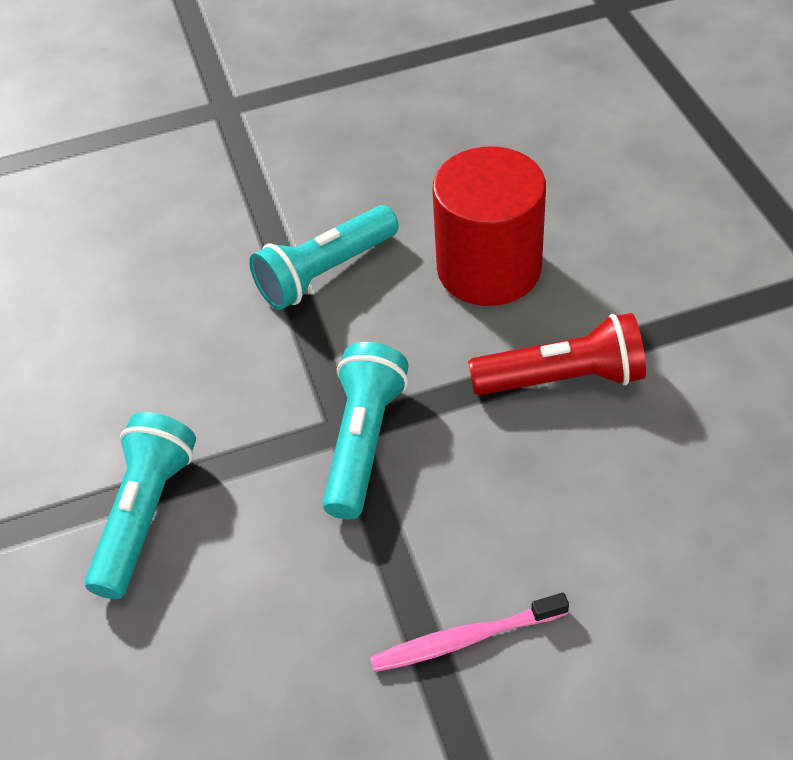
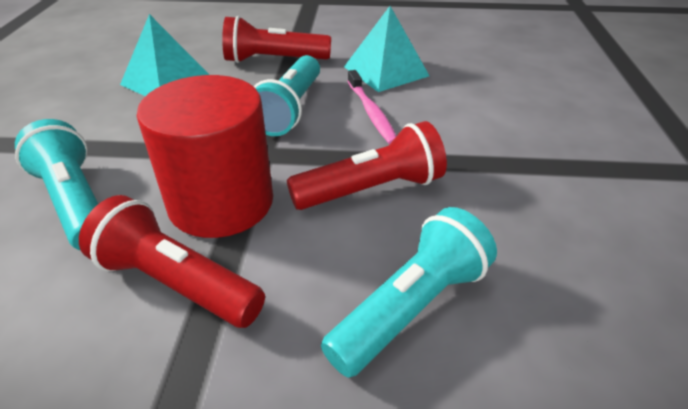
red flashlight: 1 -> 3
turquoise pyramid: 0 -> 2

